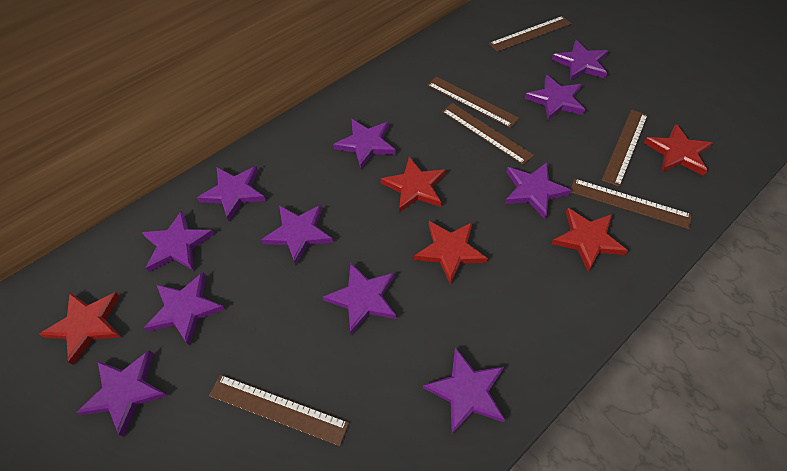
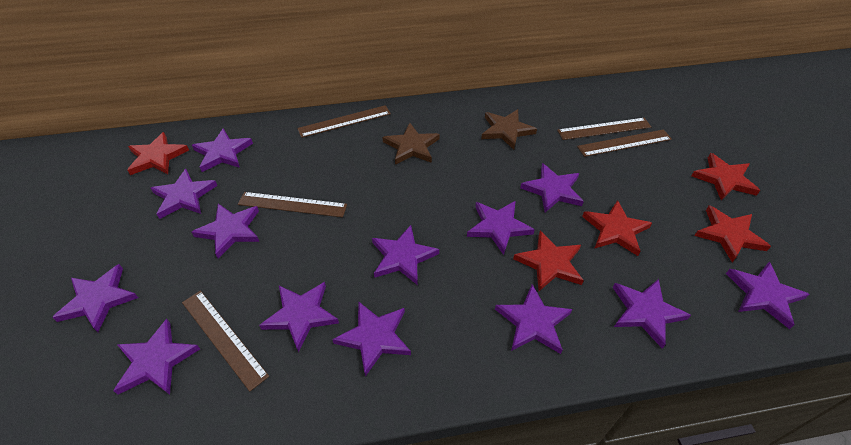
brown ruler: 6 -> 5
brown star: 0 -> 2
purple star: 11 -> 13

